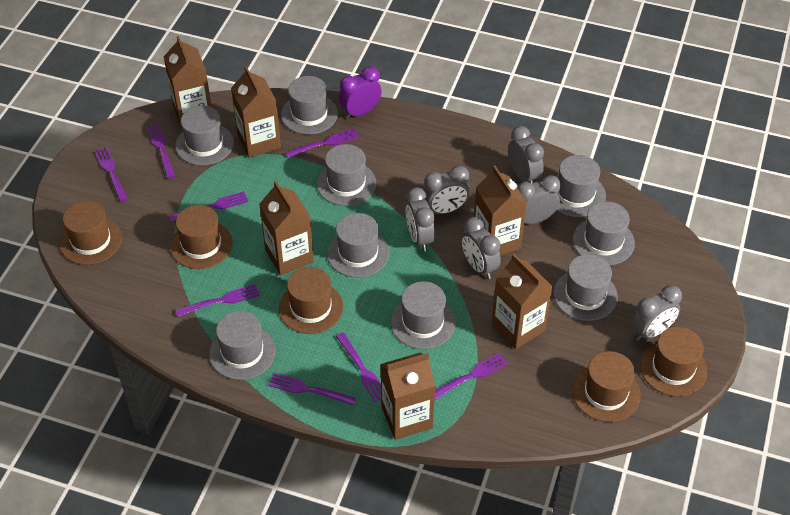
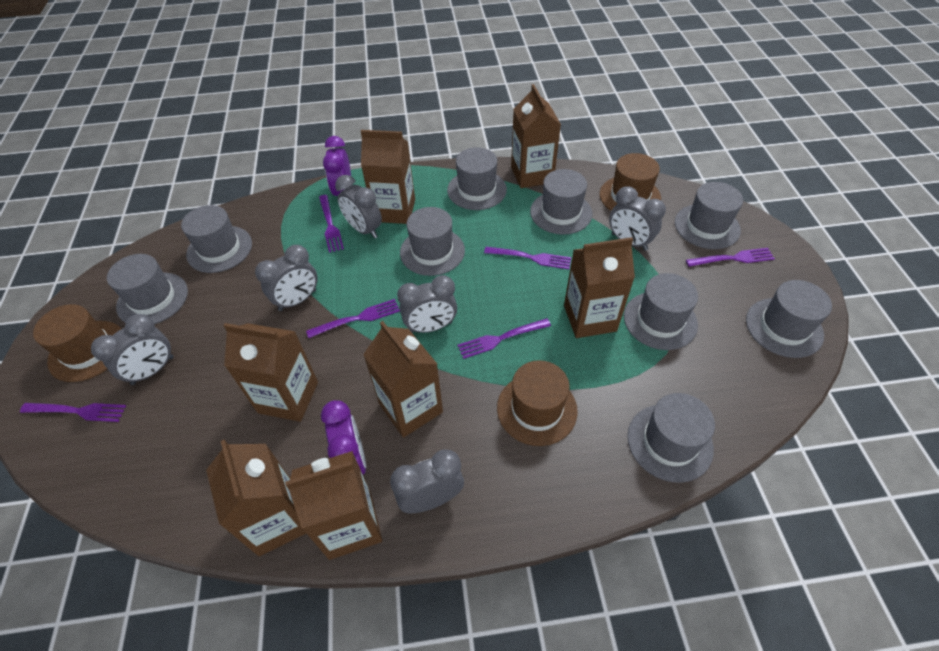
brown carton: 6 -> 7
brown hat: 5 -> 3
purple clock: 1 -> 2
purple fork: 8 -> 6

